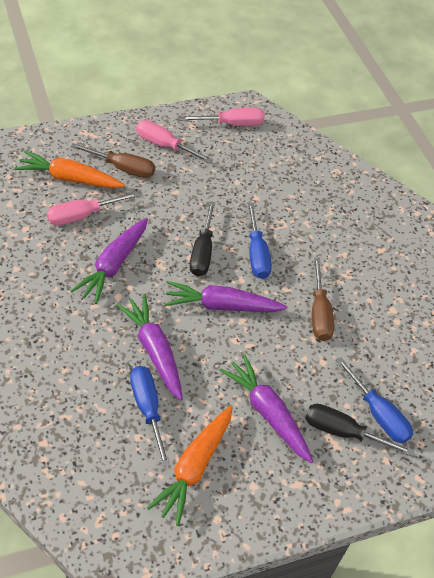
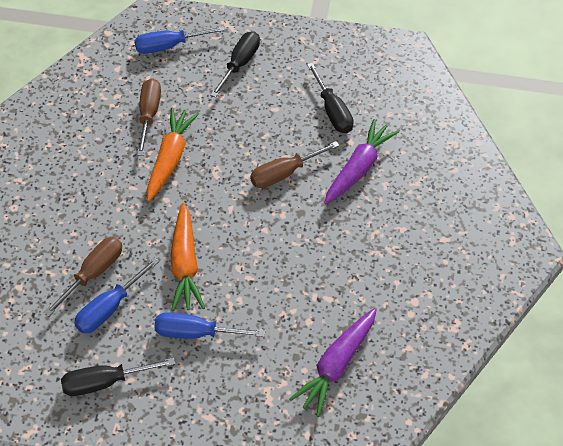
black screwdriver: 2 -> 3
brown screwdriver: 2 -> 3
pink screwdriver: 3 -> 0
purple carrot: 4 -> 2

